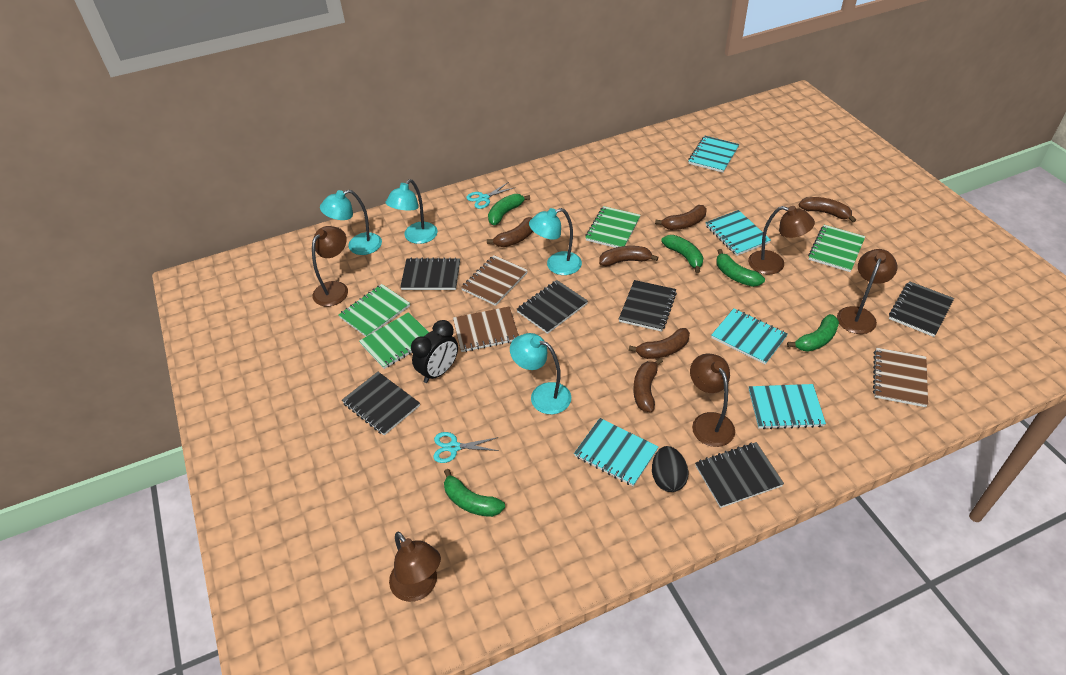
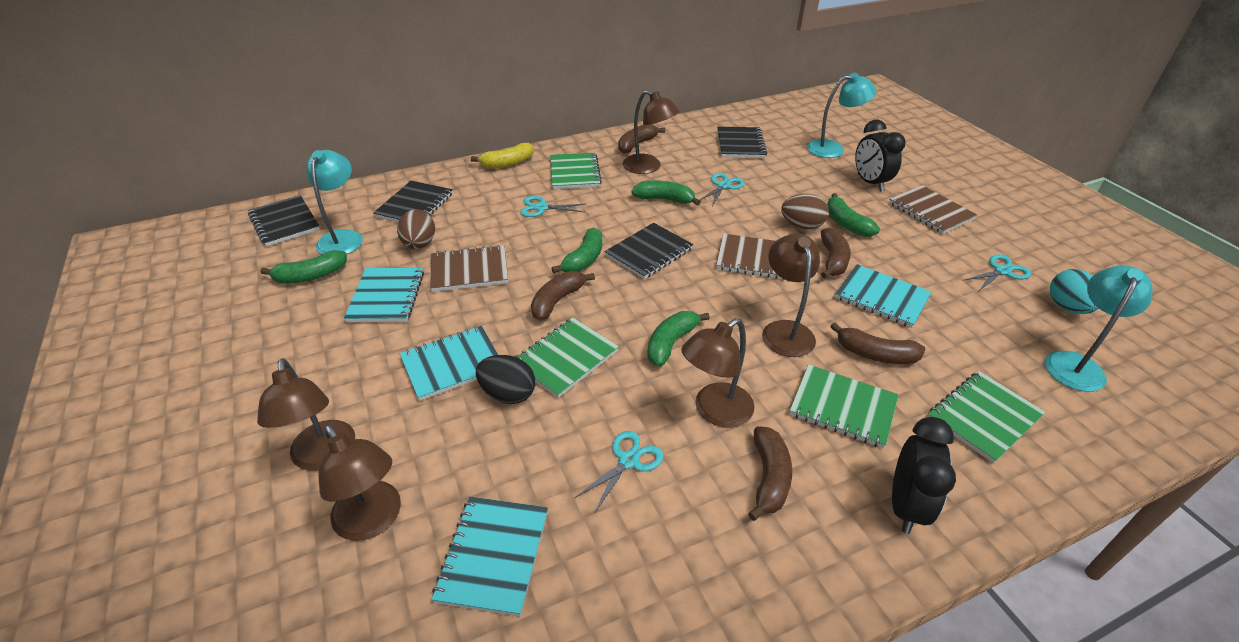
black clock: 1 -> 2
black notebook: 6 -> 4
brown banana: 6 -> 5
brown egg: 0 -> 2
turquoise egg: 0 -> 1
turquoise lamp: 4 -> 3
turquoise notebook: 5 -> 4
turquoise scissors: 2 -> 4
yellow banana: 0 -> 1

